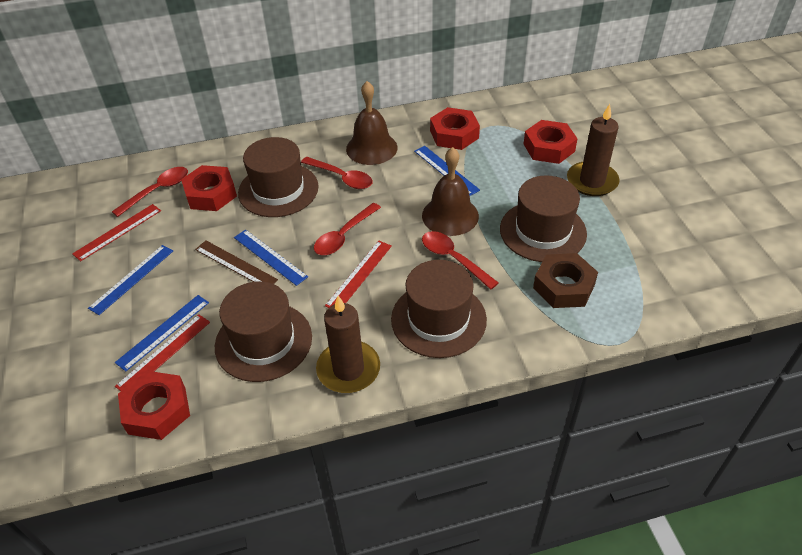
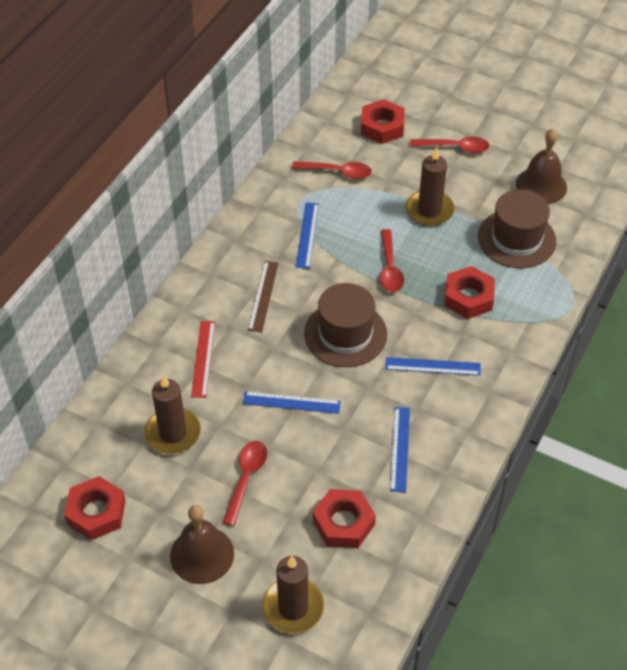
brown candle: 2 -> 3
brown hat: 4 -> 2
brown nut: 1 -> 0
red ruler: 3 -> 1

